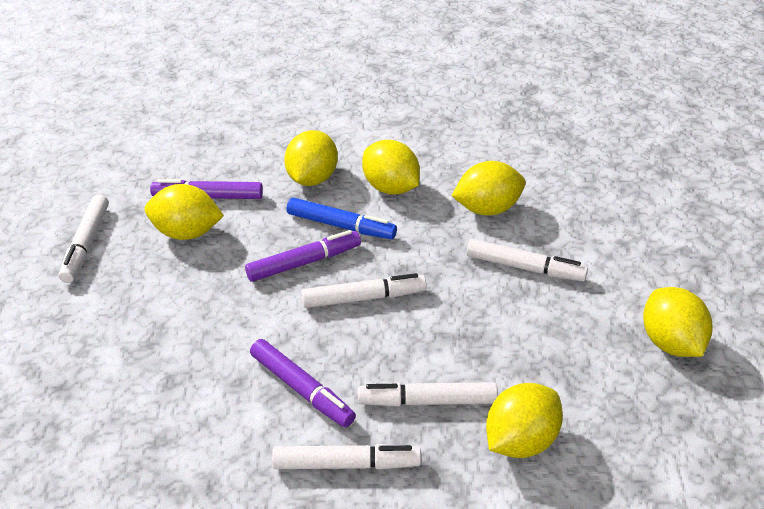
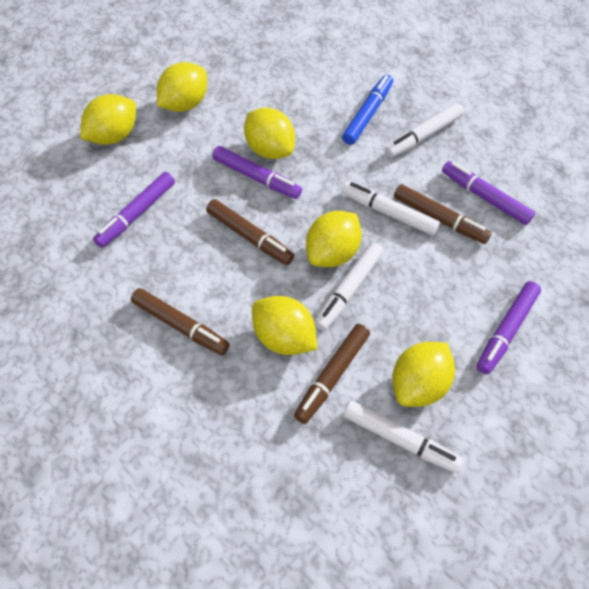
brown marker: 0 -> 4
purple marker: 3 -> 4
white marker: 5 -> 4

